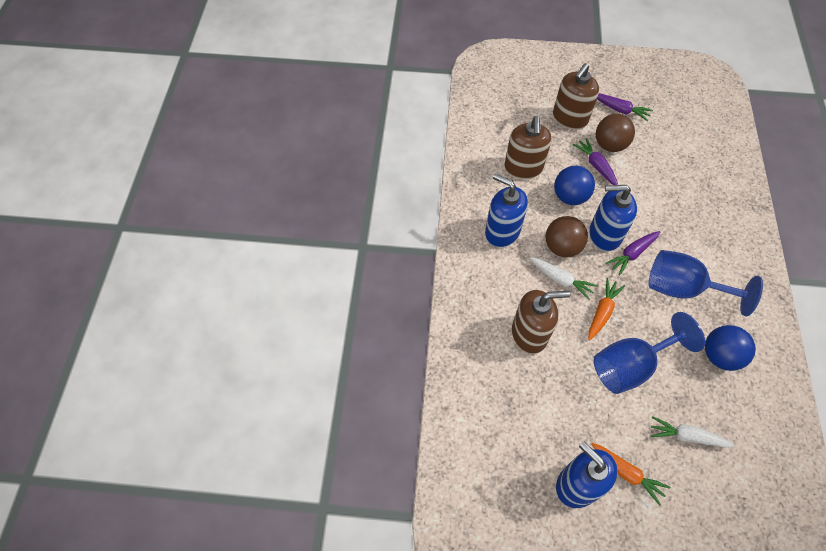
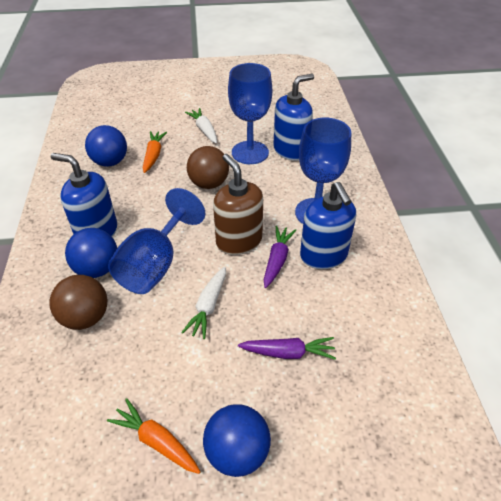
blue ball: 2 -> 3
blue goblet: 2 -> 3
brown soap dispenser: 3 -> 1
purple carrot: 3 -> 2

